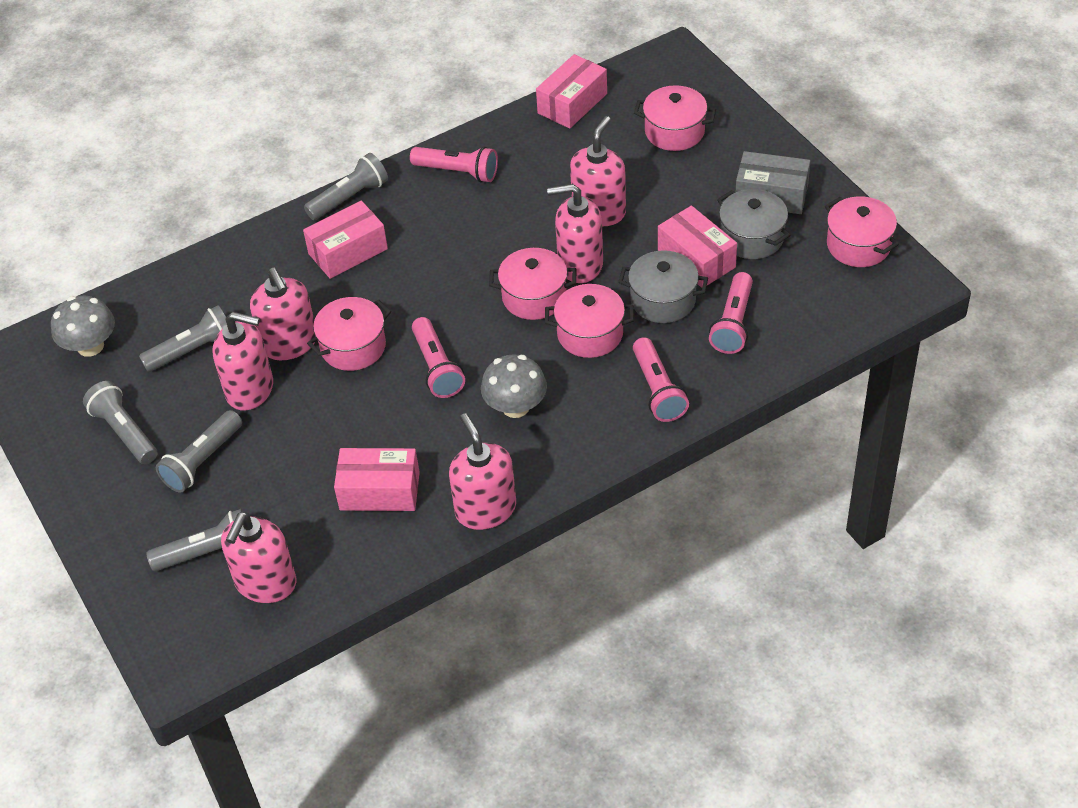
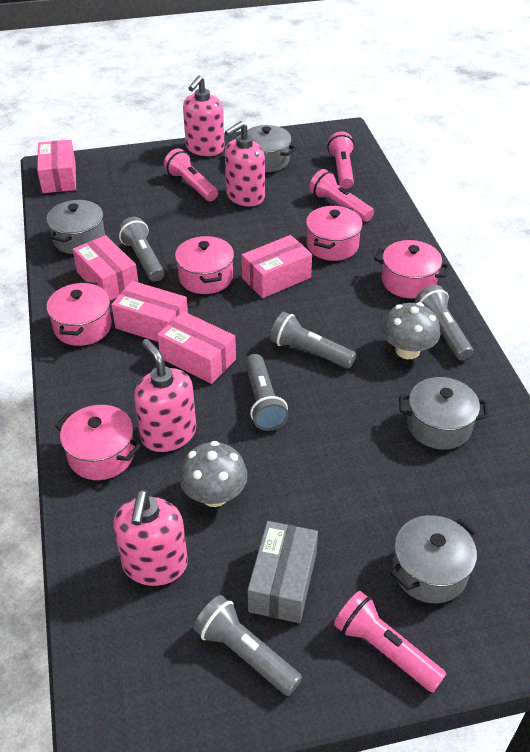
grey pot: 2 -> 4
pink box: 4 -> 5
pink soap dispenser: 6 -> 4

